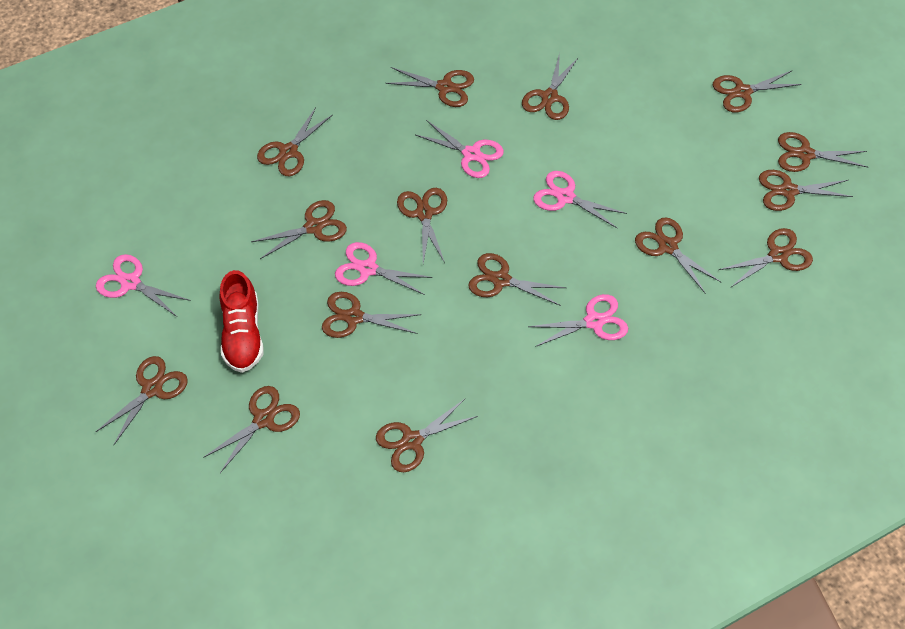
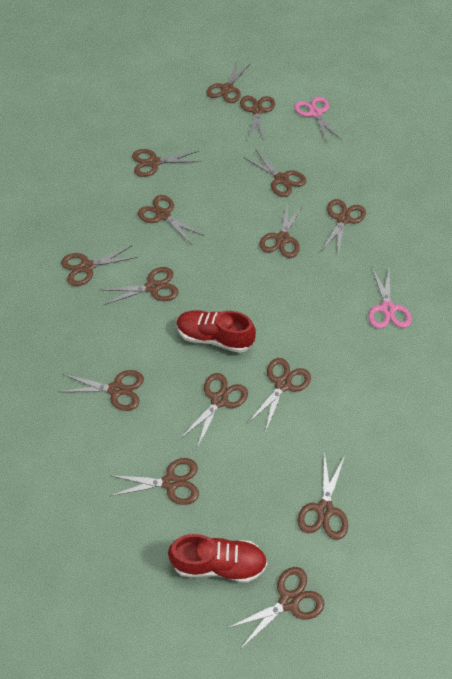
pink scissors: 5 -> 2
red shoe: 1 -> 2

